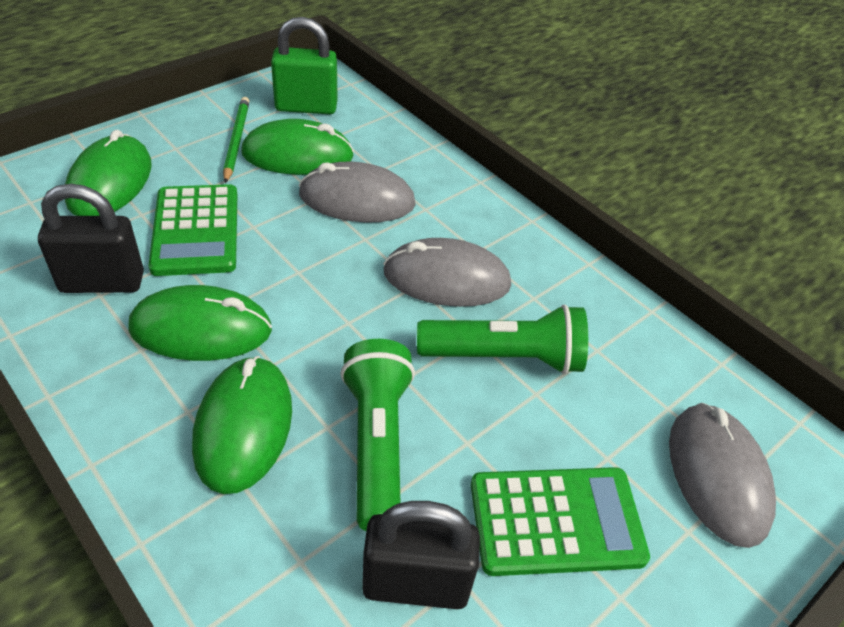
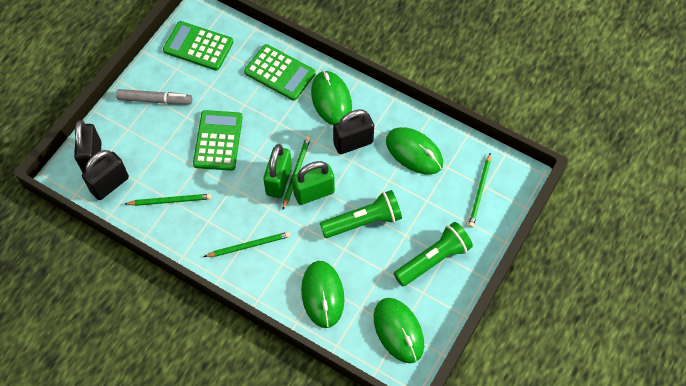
black padlock: 2 -> 3
green calculator: 2 -> 3
green padlock: 1 -> 2
green pencil: 1 -> 4
grey marker: 0 -> 1
grey mouse: 3 -> 0

